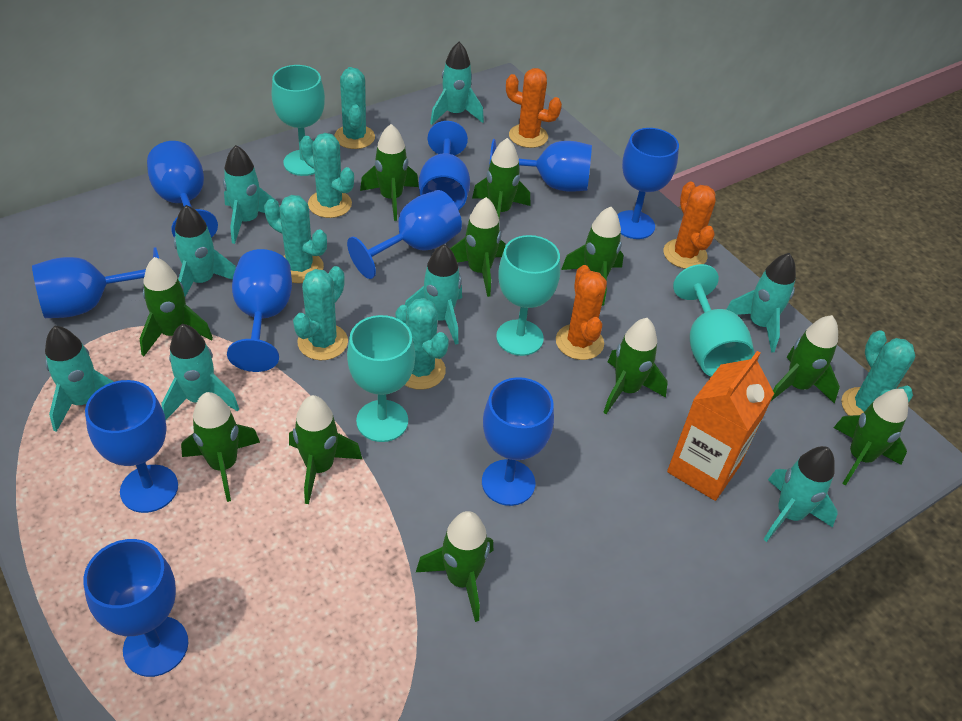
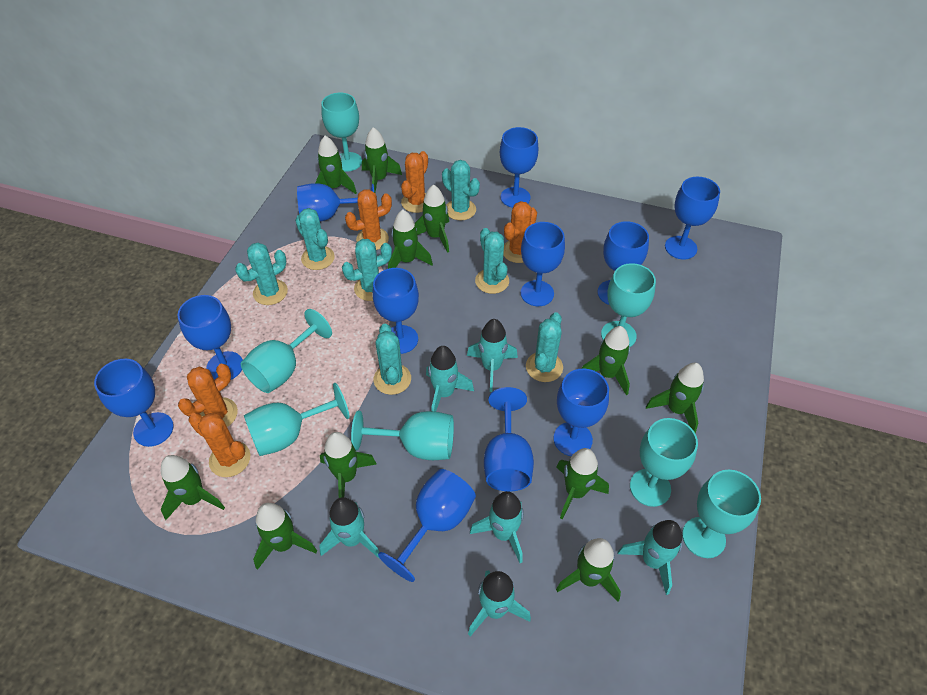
blue goblet: 10 -> 11
orange cactus: 3 -> 5
orange carton: 1 -> 0
turquoise cactus: 6 -> 7
turquoise goblet: 4 -> 7
turquoise rocket: 8 -> 6

